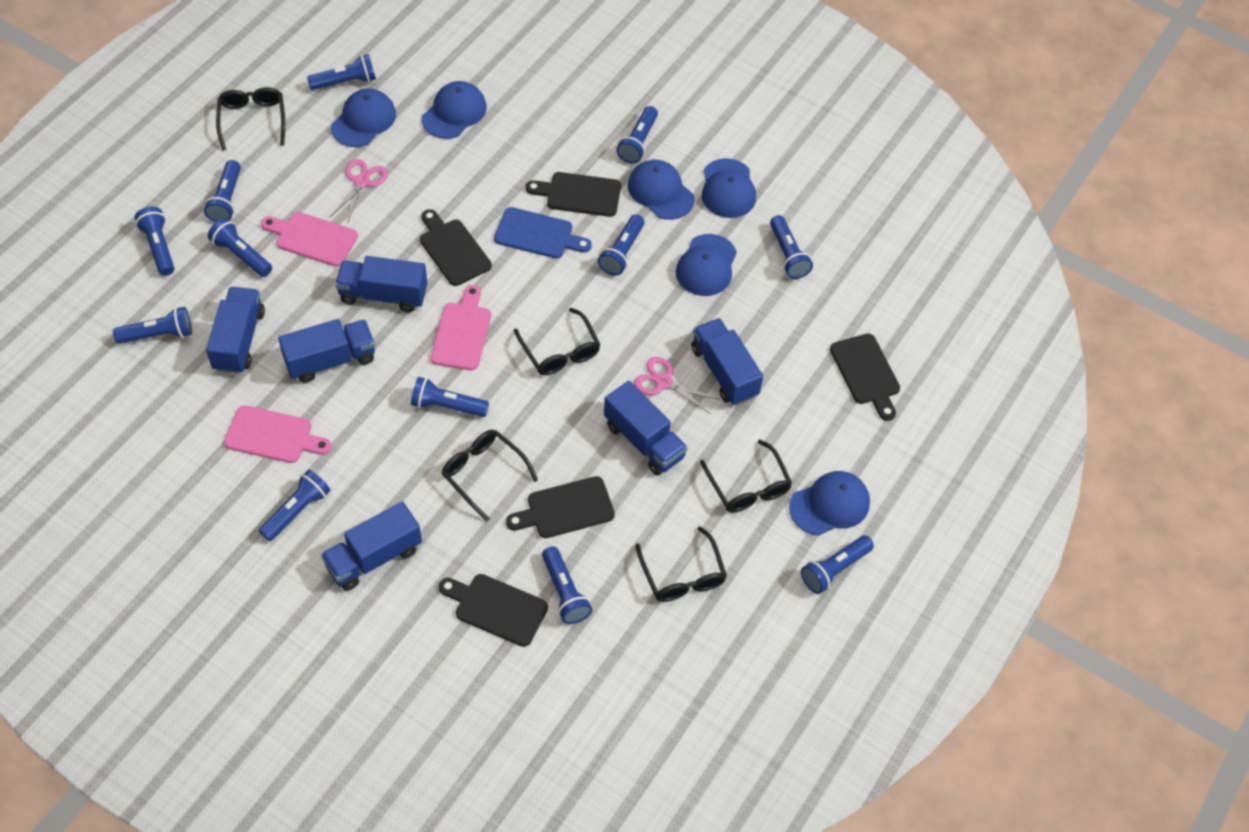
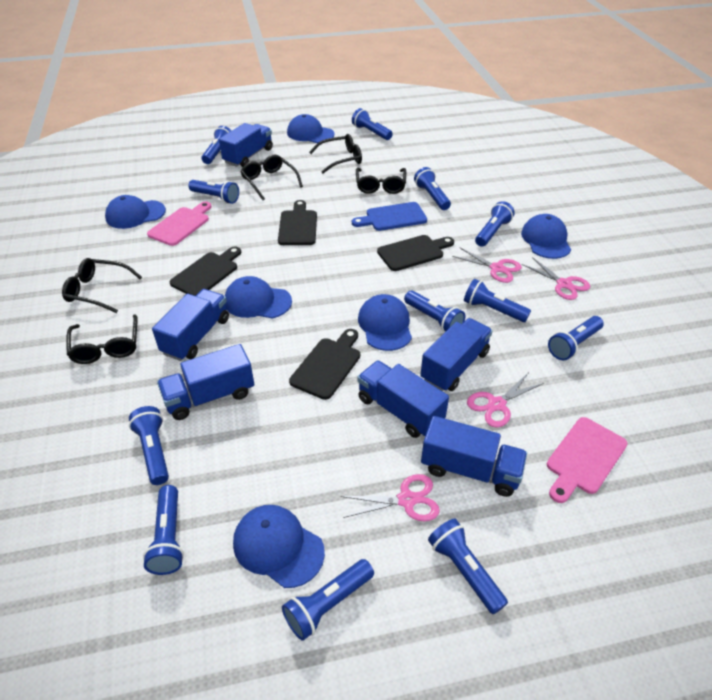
black cutting board: 5 -> 4
pink cutting board: 3 -> 2
pink scissors: 2 -> 4

